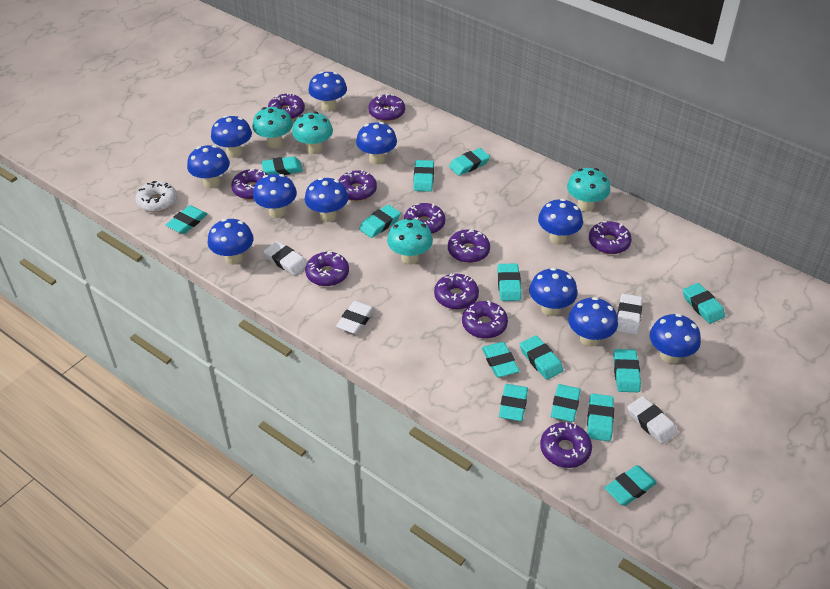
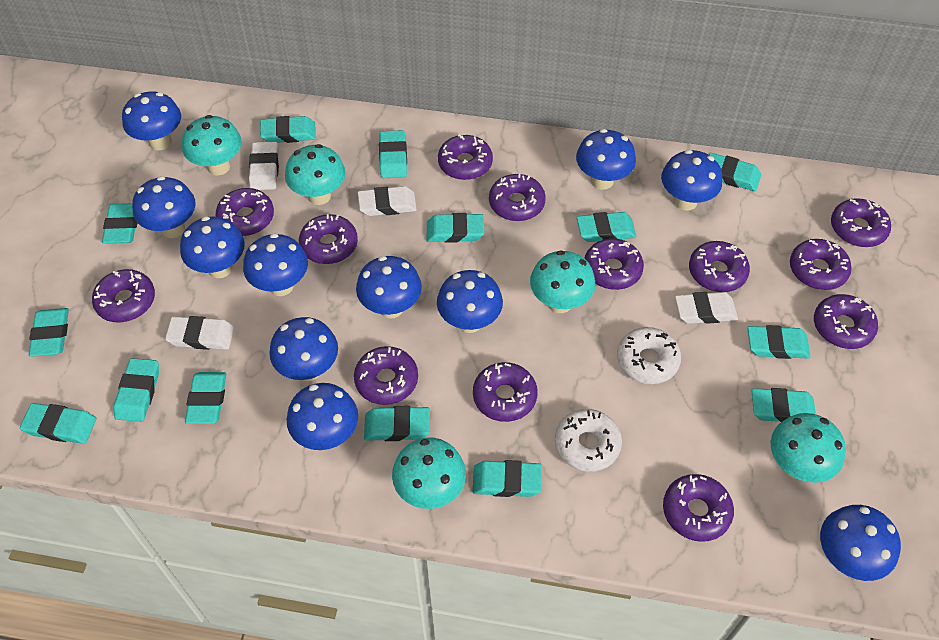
purple donut: 11 -> 13
turquoise mushroom: 4 -> 5
white donut: 1 -> 2

